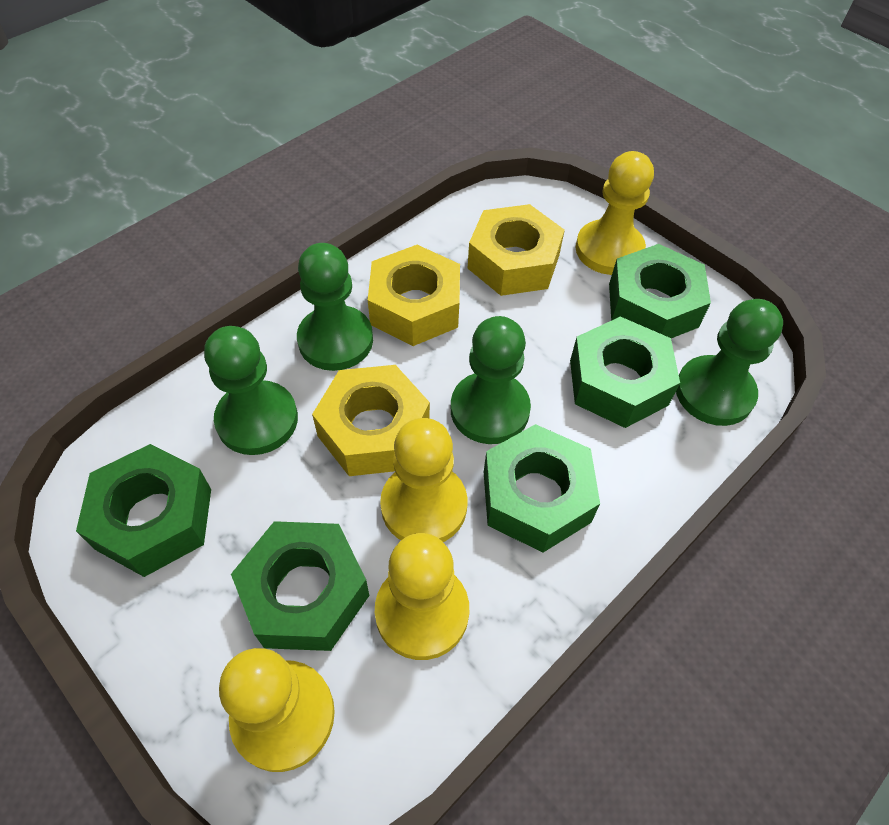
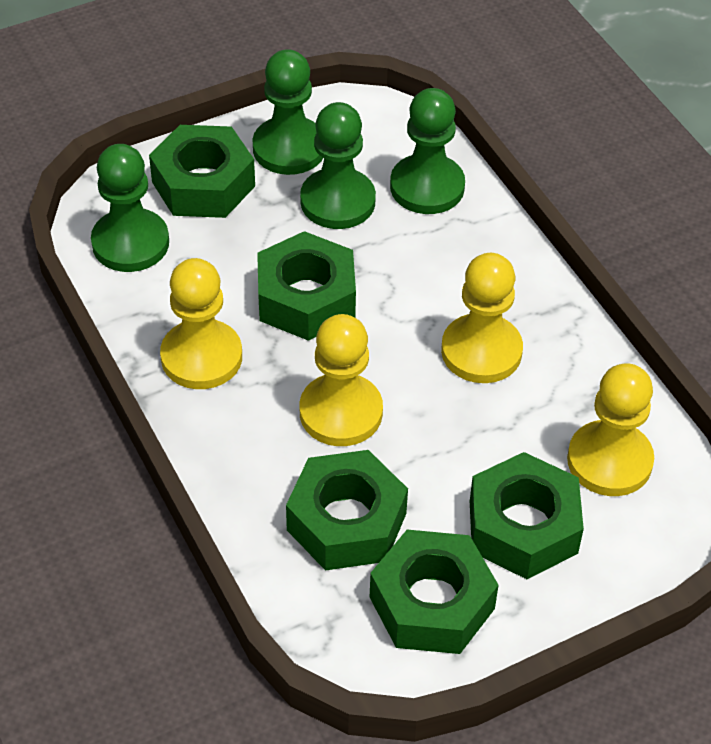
yellow nut: 3 -> 0

